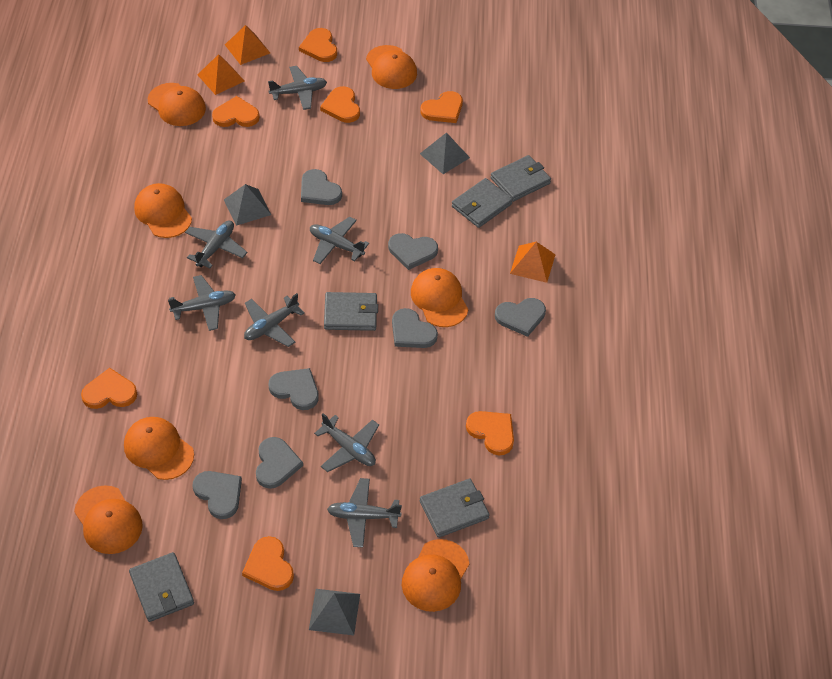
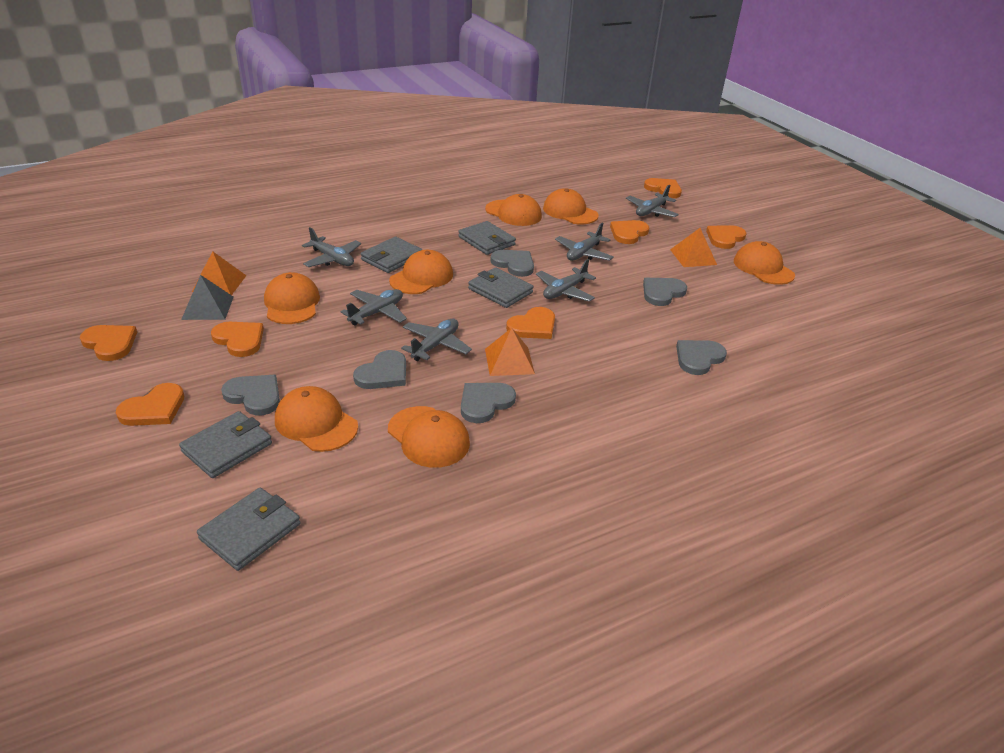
grey heart: 7 -> 6
grey plane: 7 -> 6
grey pyramid: 3 -> 1

